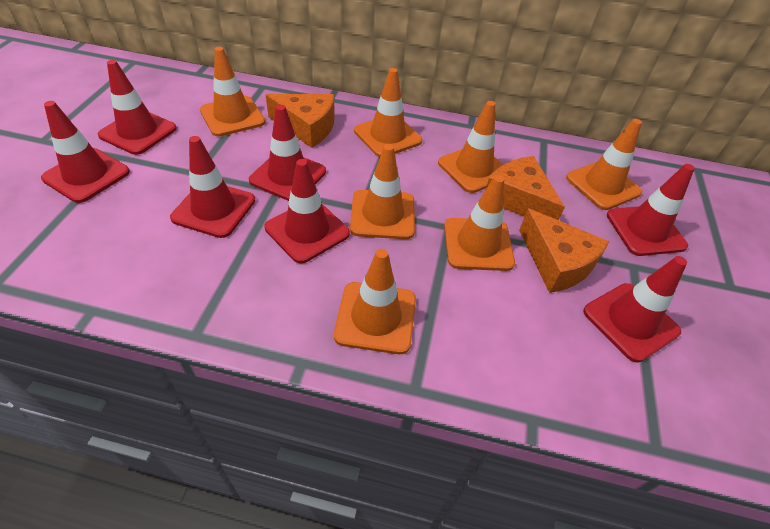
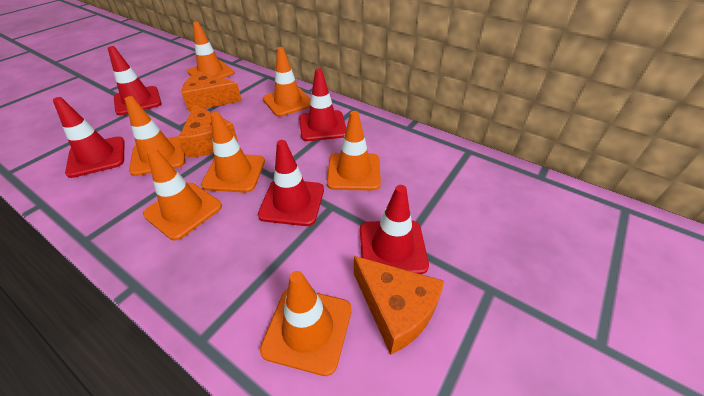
red traffic cone: 7 -> 5

